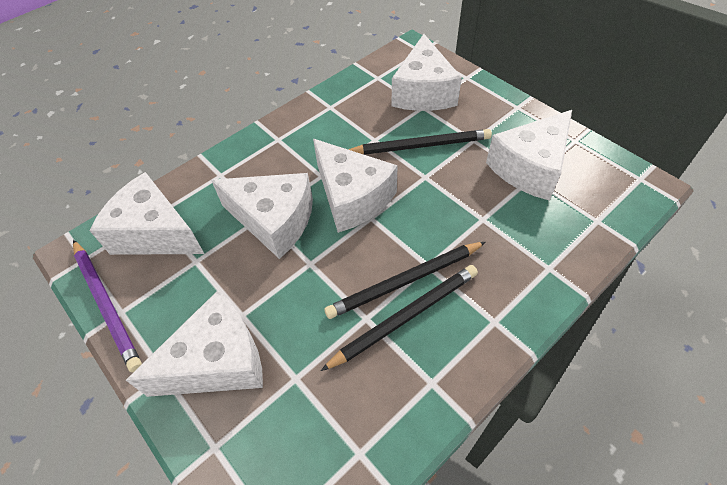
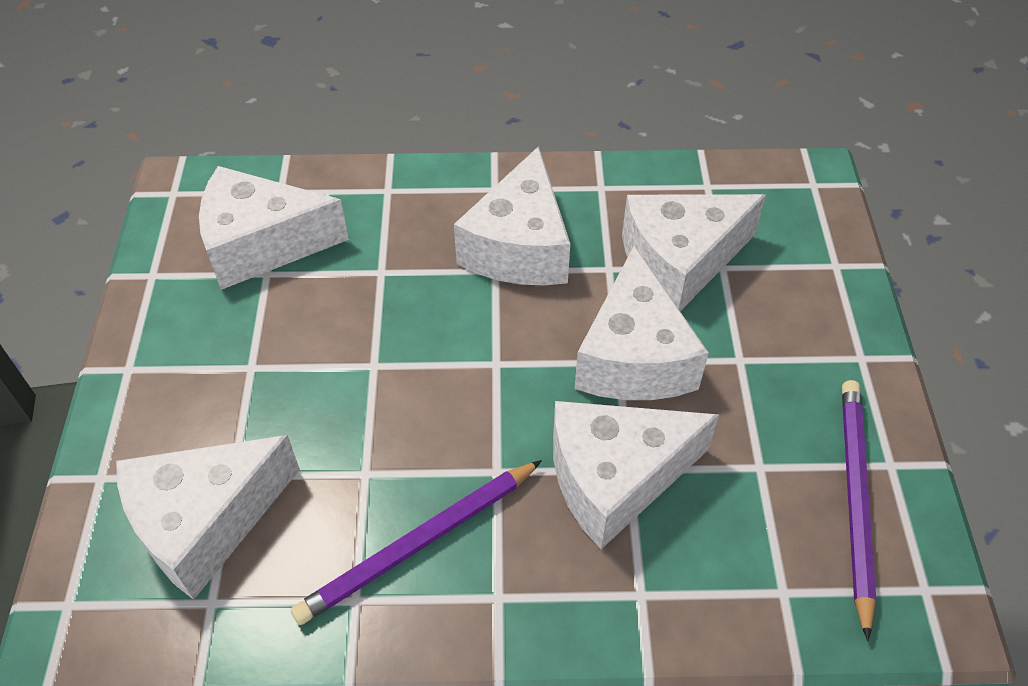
black pencil: 3 -> 0
purple pencil: 1 -> 2

